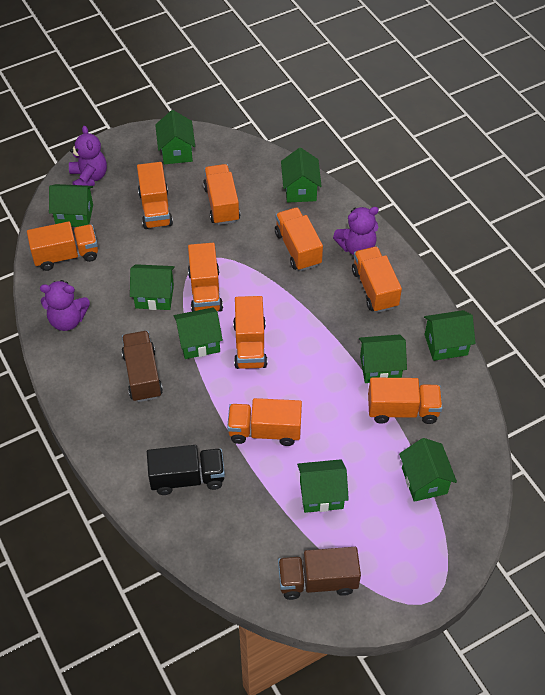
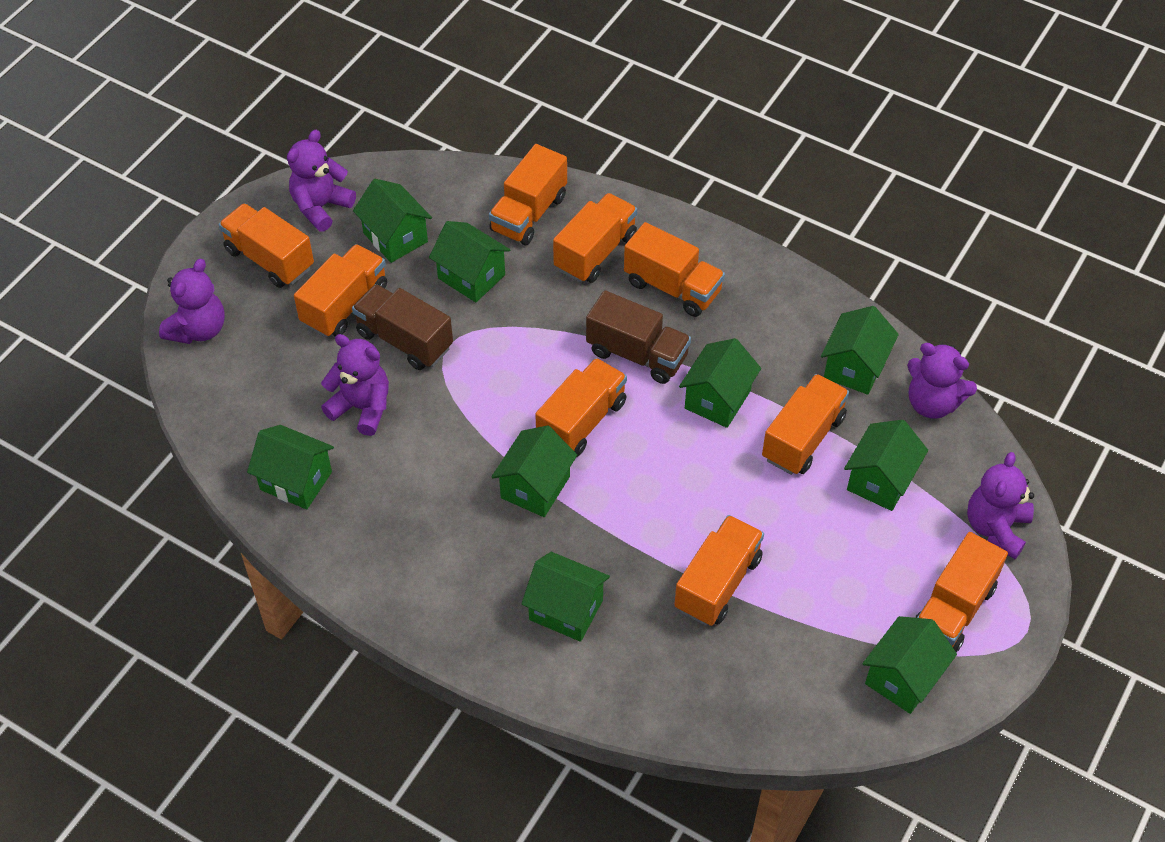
black truck: 1 -> 0
purple teddy bear: 3 -> 5

